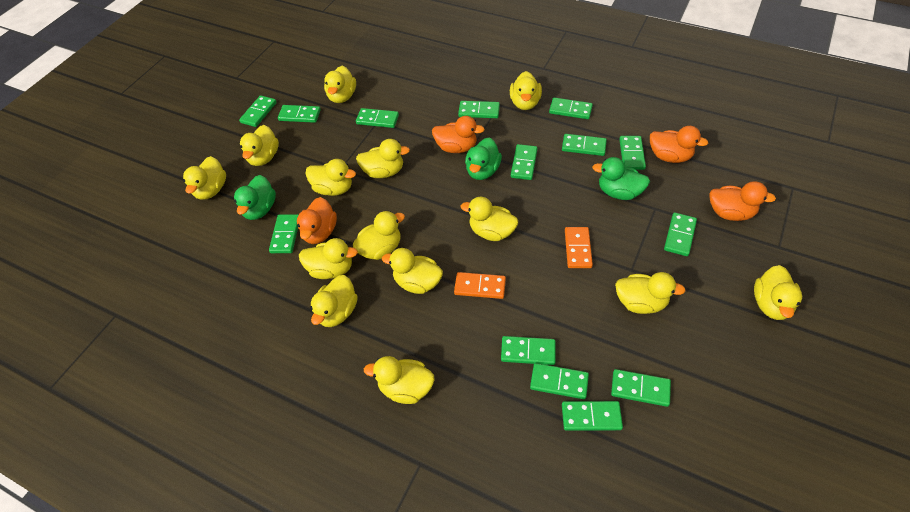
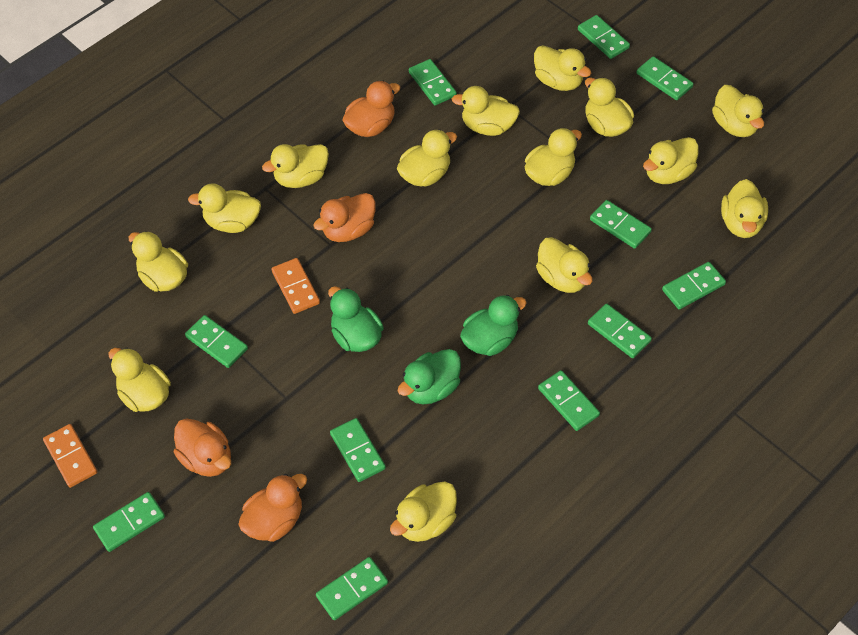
green domino: 14 -> 11

